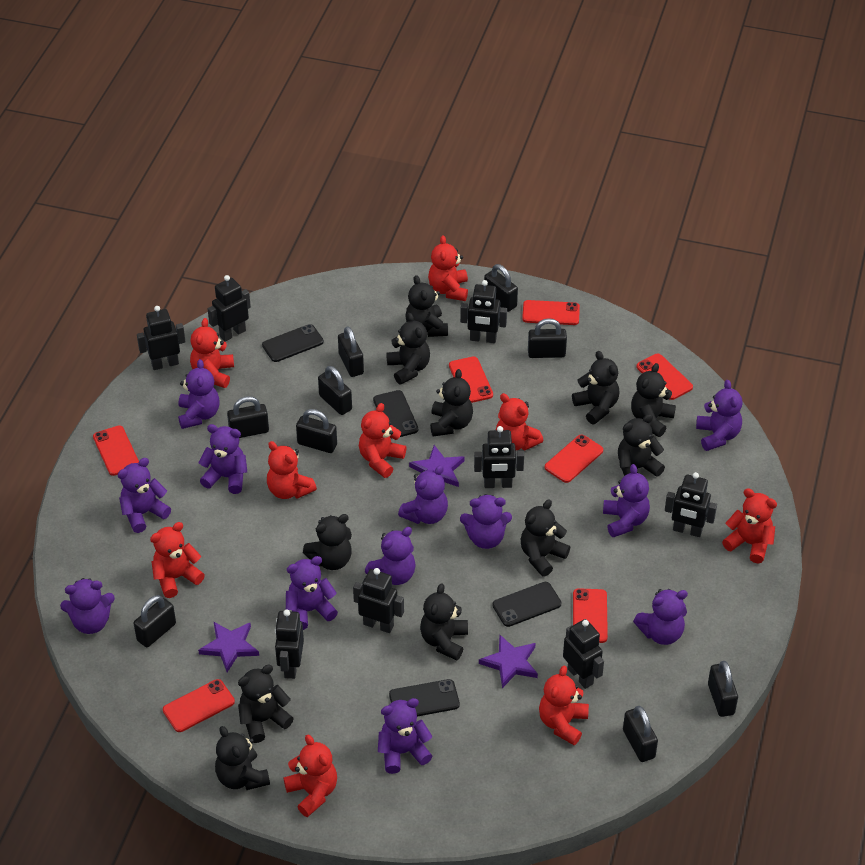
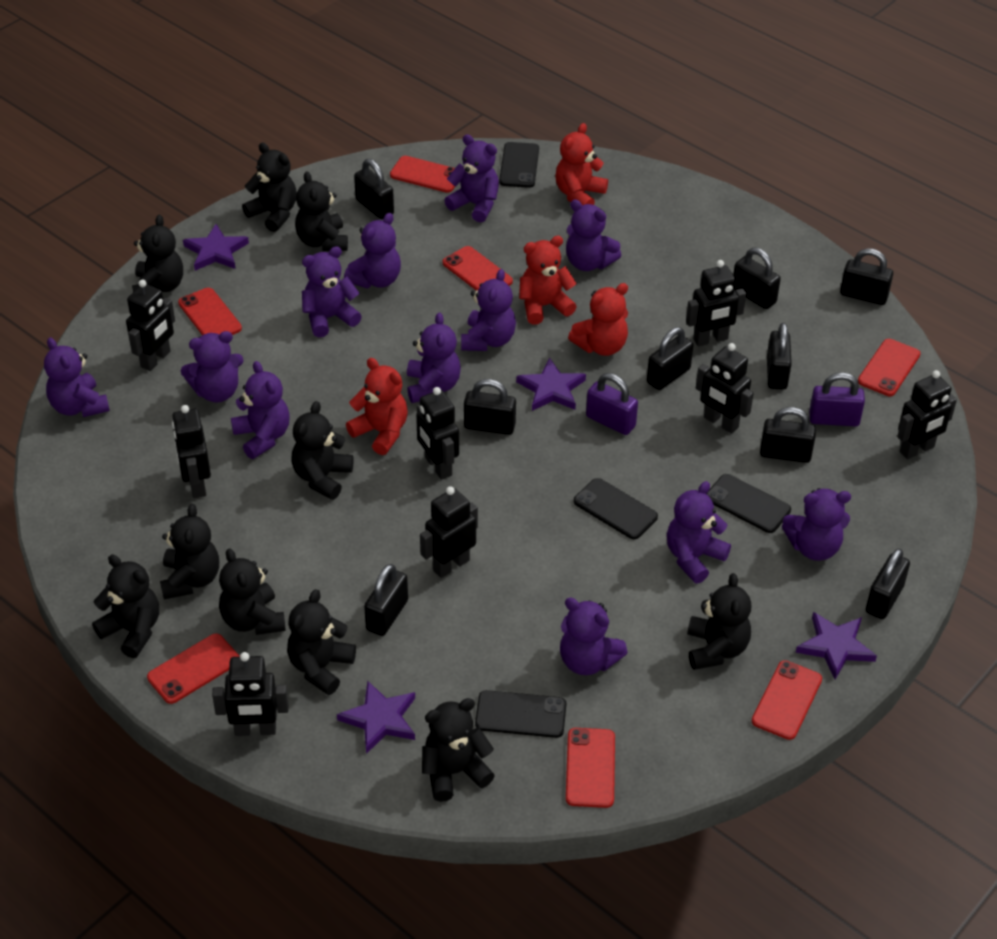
black teddy bear: 11 -> 10
purple padlock: 0 -> 2
purple star: 3 -> 4
red teddy bear: 9 -> 4

